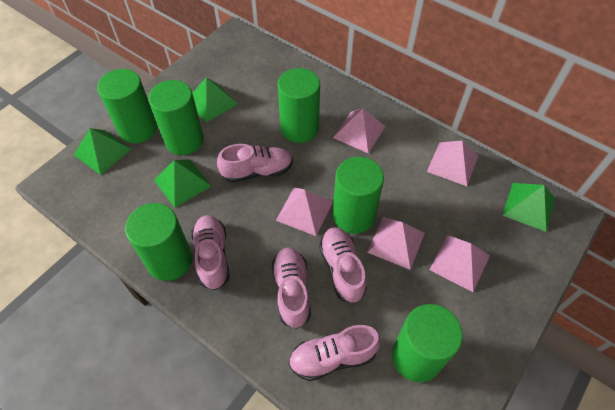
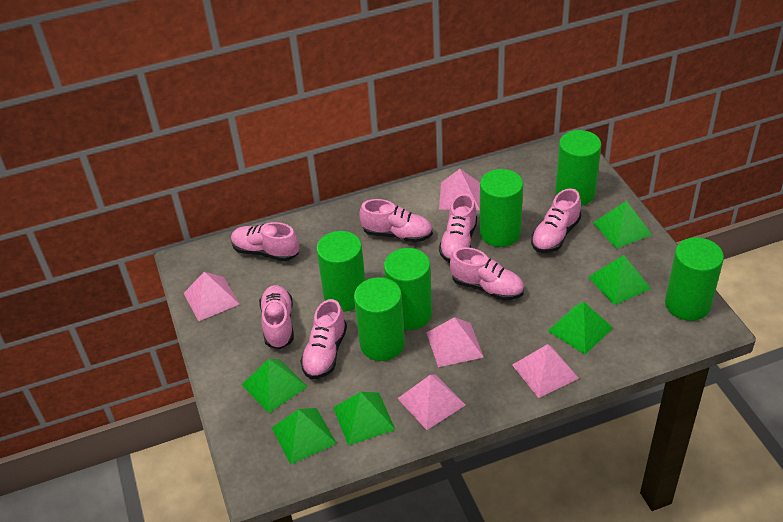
green pyramid: 4 -> 6
pink shoe: 5 -> 7

